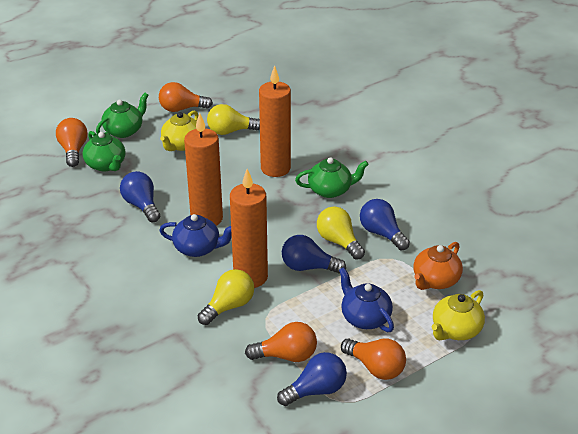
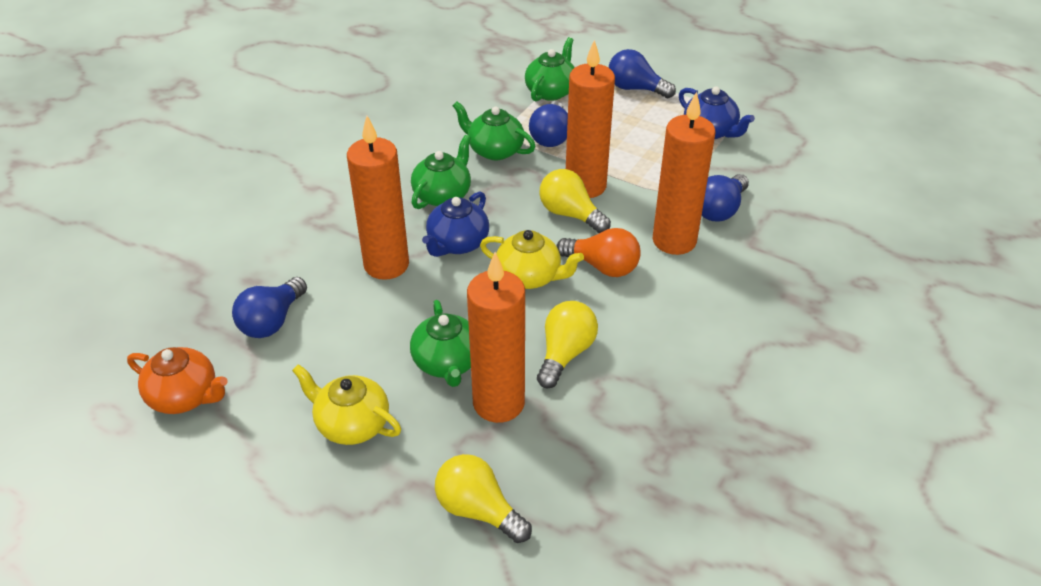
green teapot: 3 -> 4
orange candle: 3 -> 4
orange light bulb: 4 -> 1

